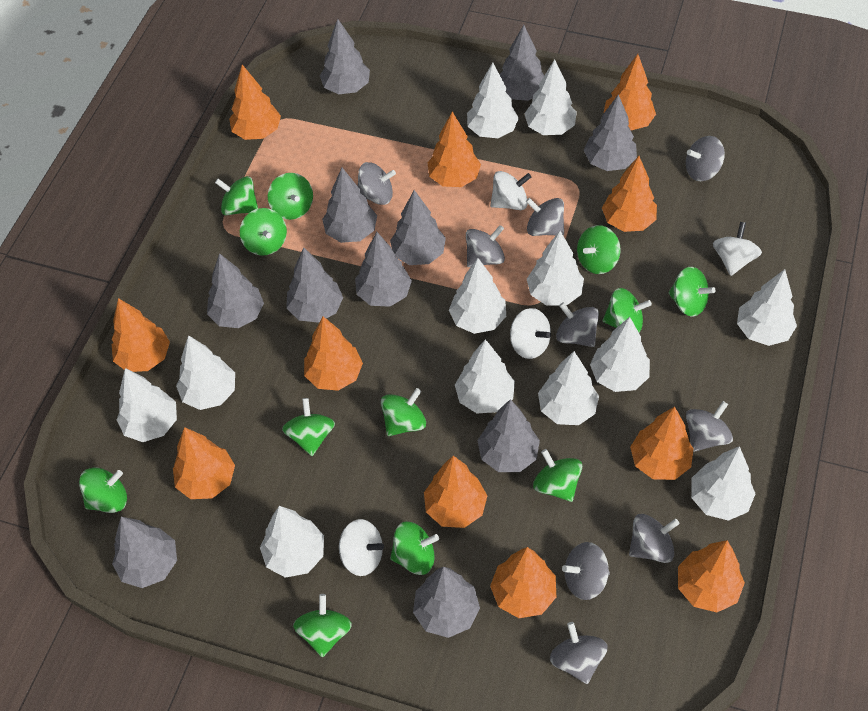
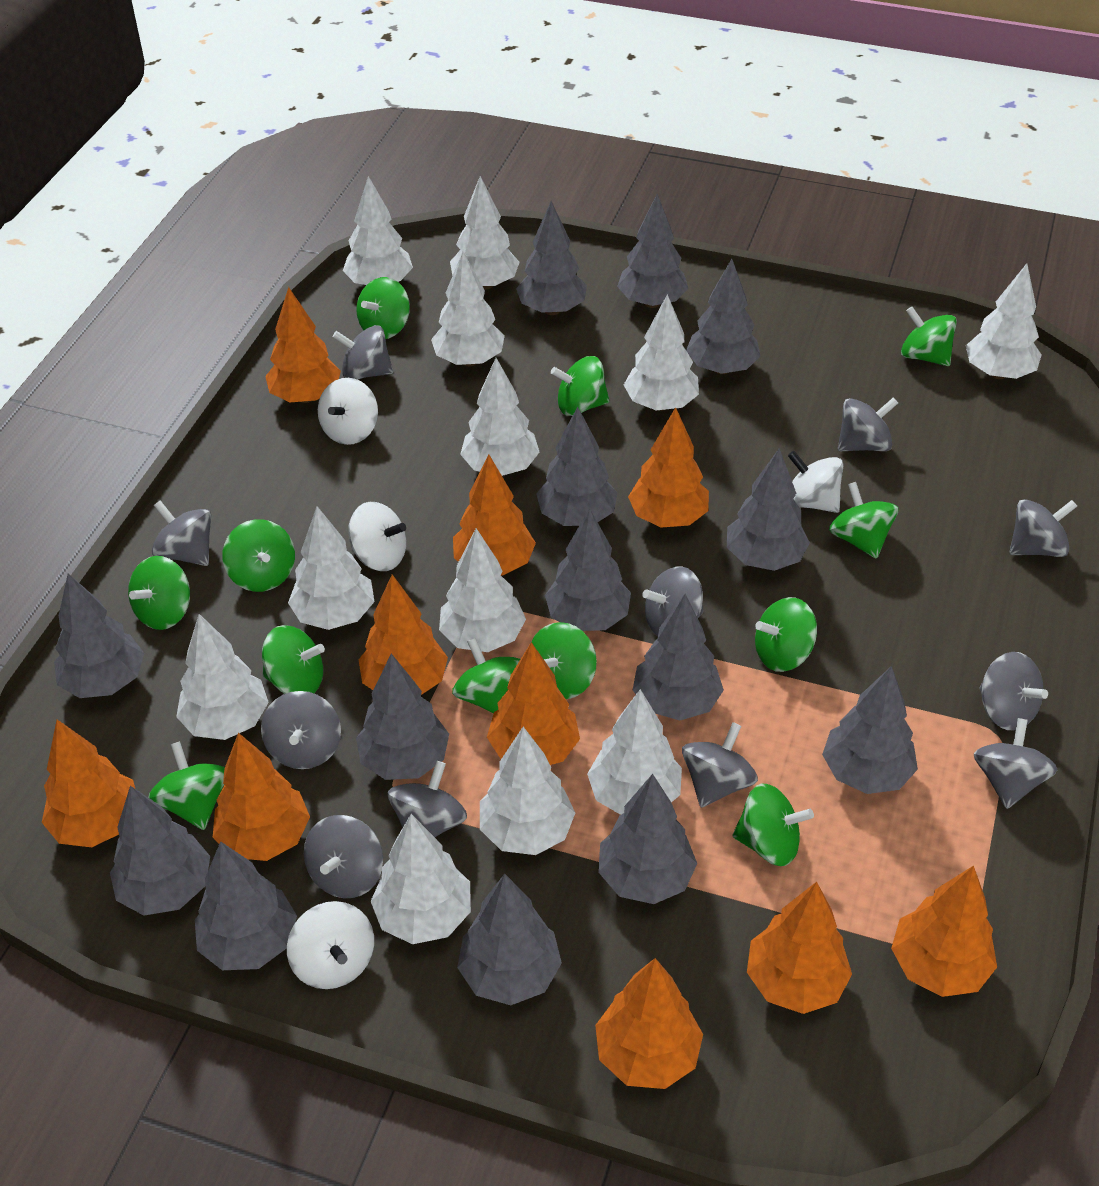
grey spinning top: 9 -> 11
grey tree: 11 -> 14
orange tree: 11 -> 10

